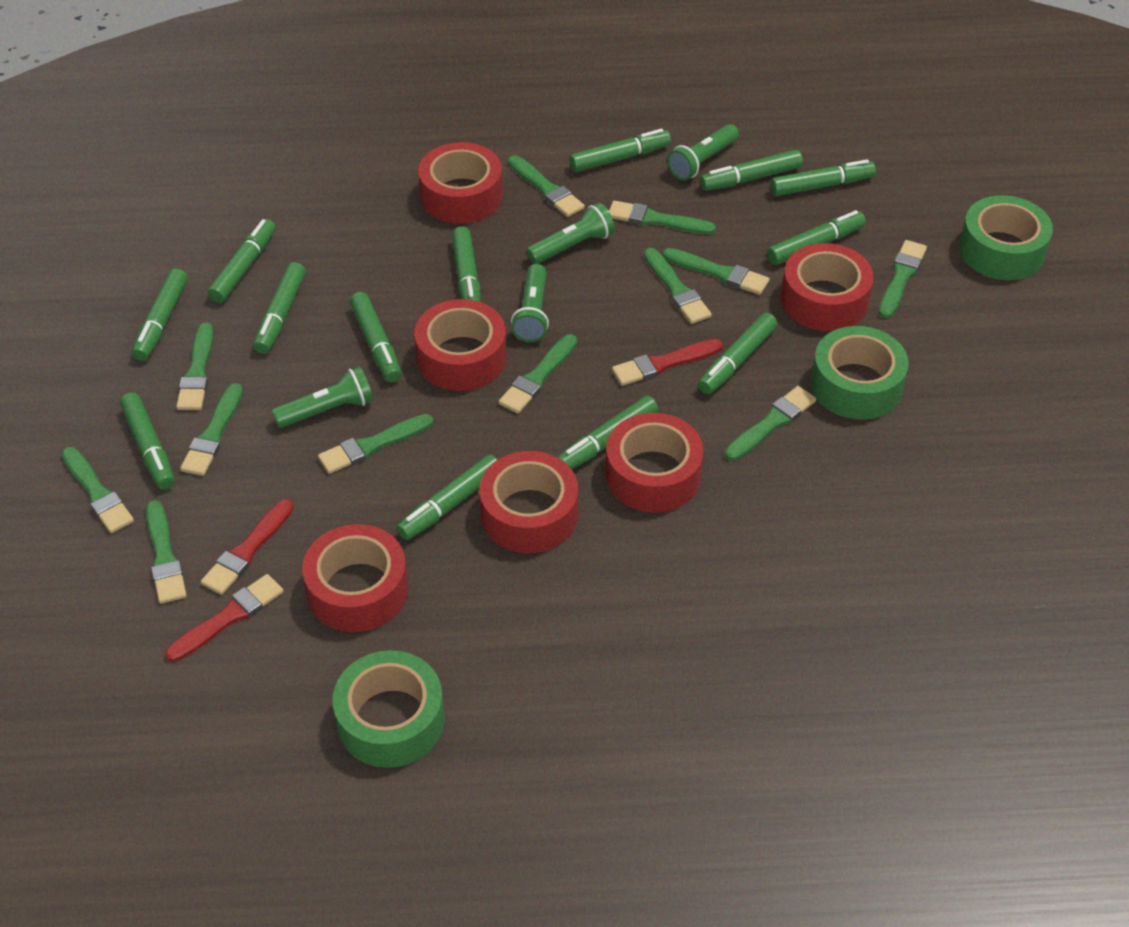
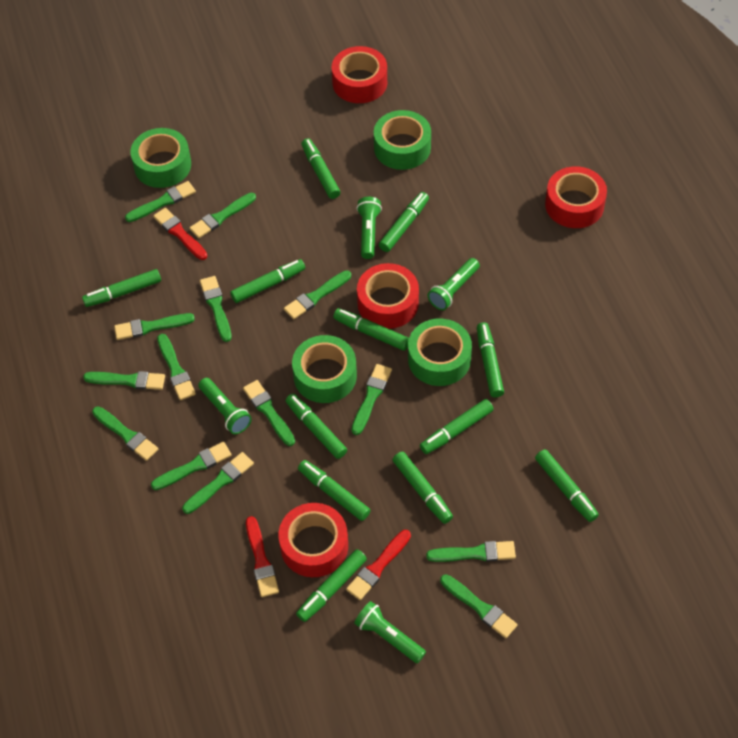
green brush: 12 -> 14
green marker: 13 -> 12
green tape: 3 -> 4
red tape: 6 -> 4

